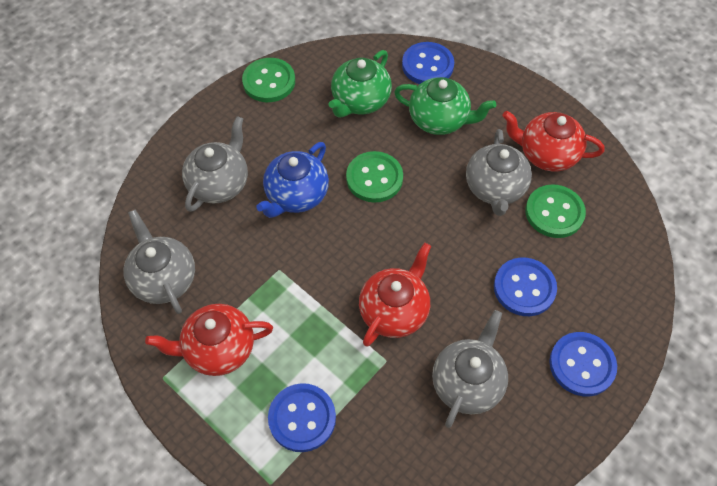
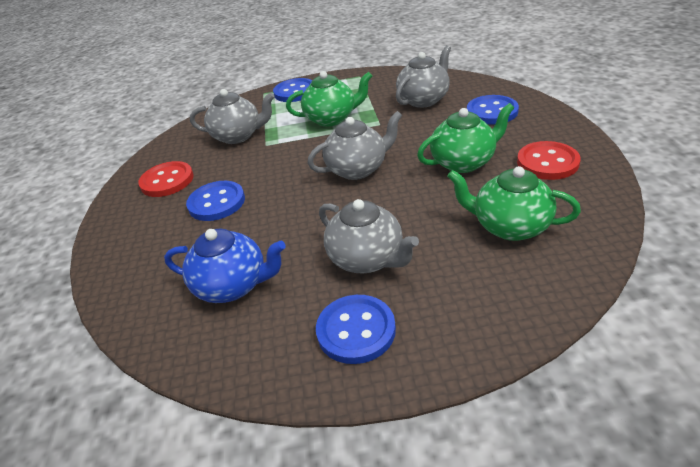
green button: 3 -> 0
green teapot: 2 -> 3
red button: 0 -> 2
red teapot: 3 -> 0

